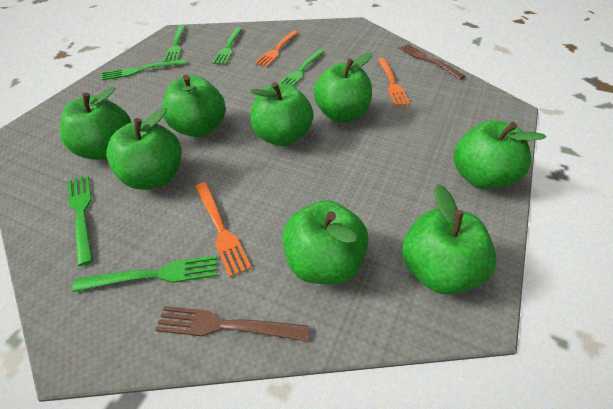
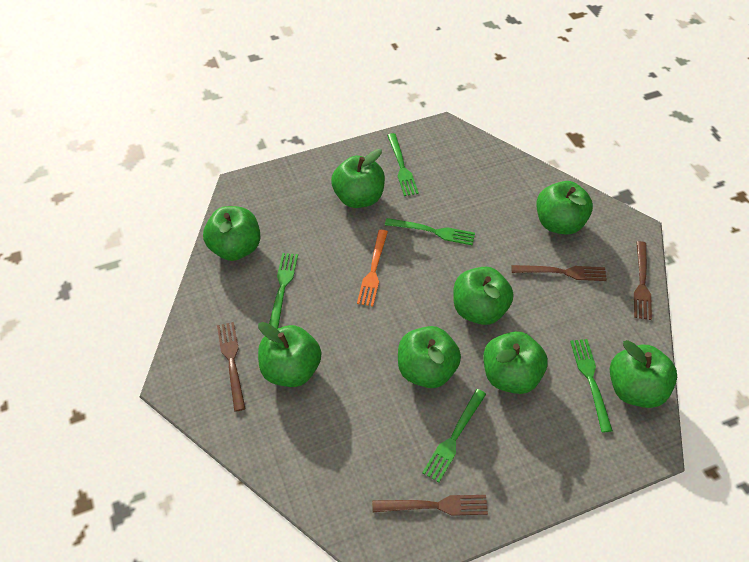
brown fork: 2 -> 4
green fork: 6 -> 5
orange fork: 3 -> 1

